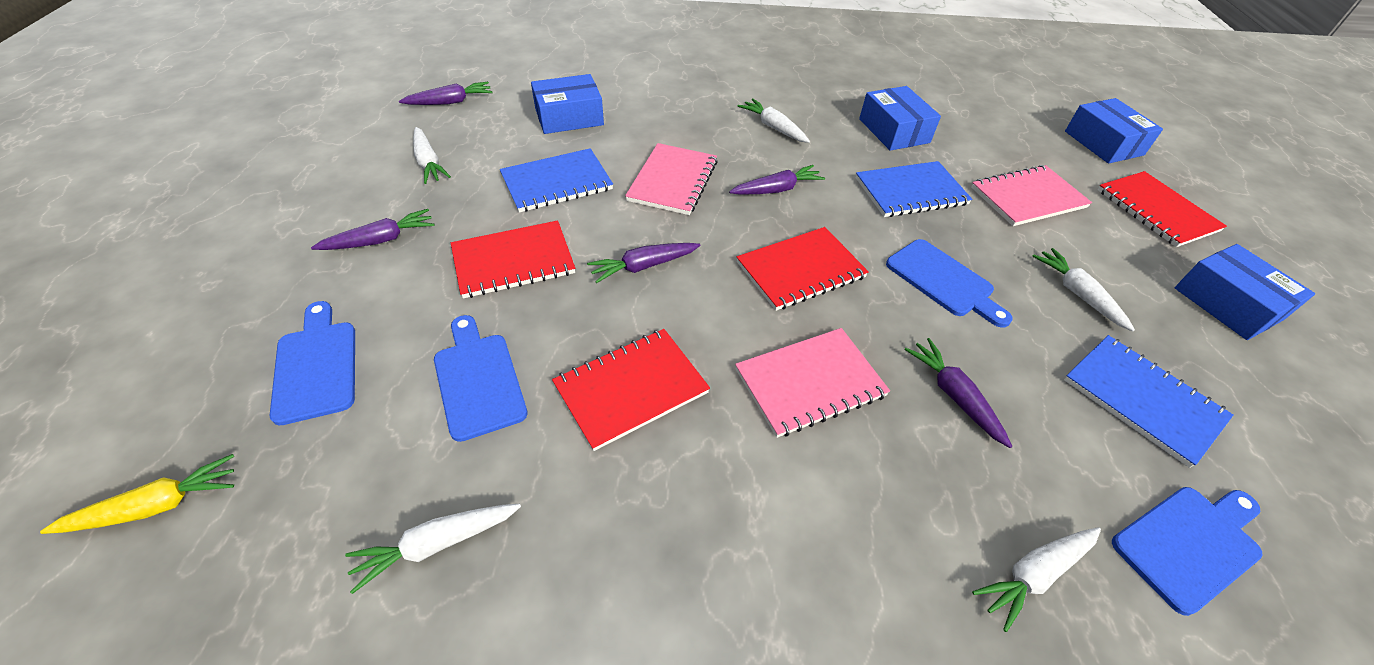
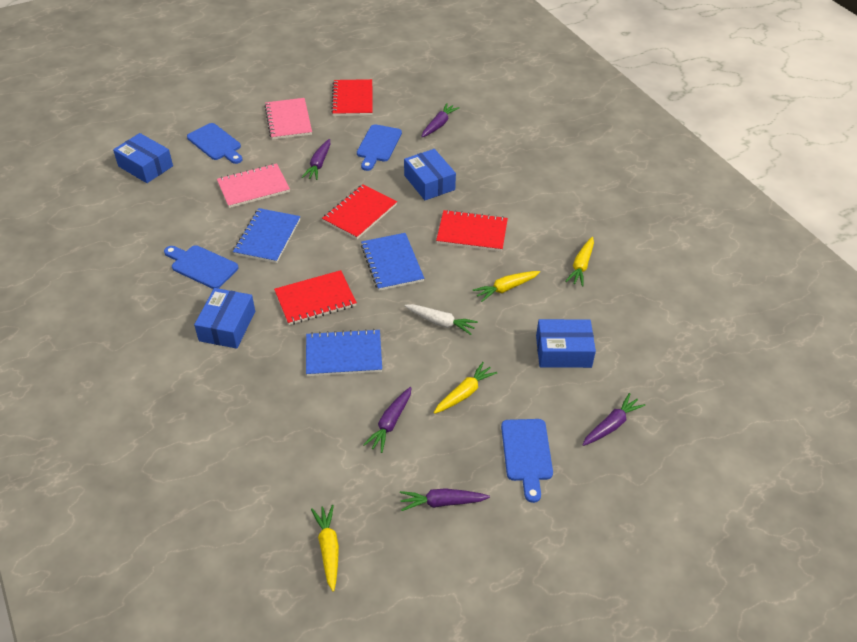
pink notebook: 3 -> 2
white carrot: 5 -> 1
yellow carrot: 1 -> 4

